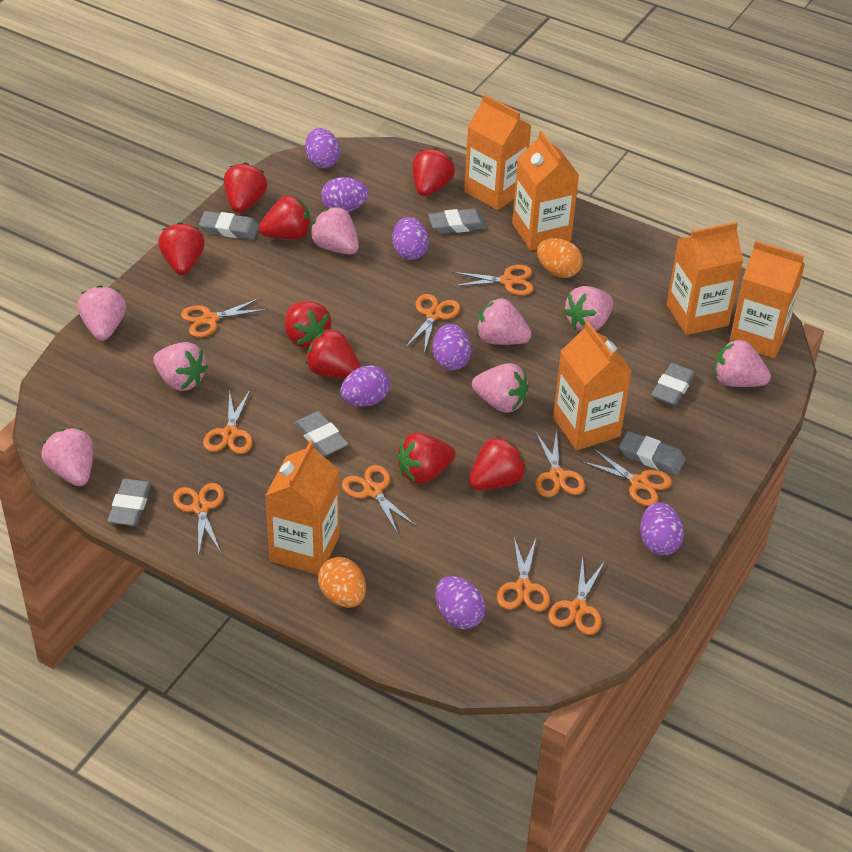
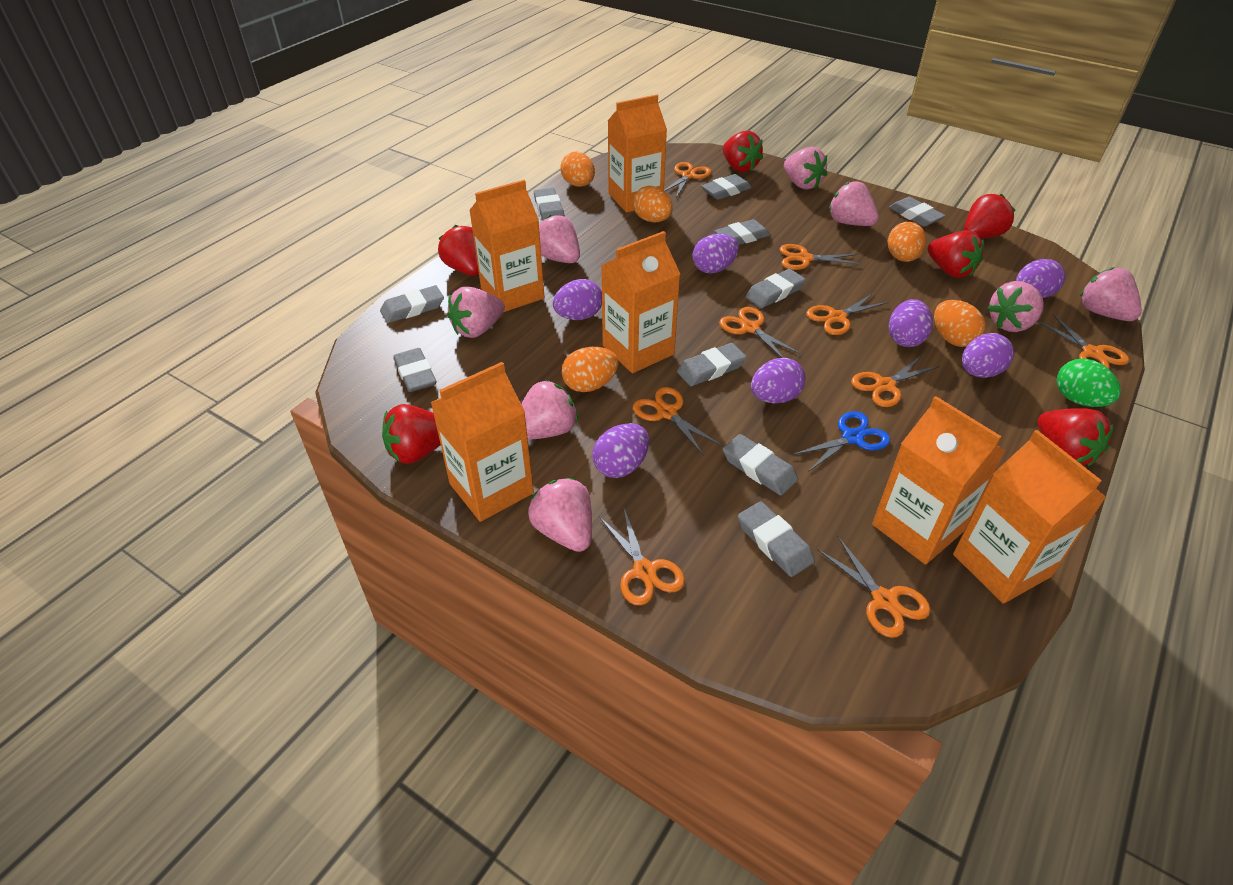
blue scissors: 0 -> 1
green egg: 0 -> 1
grey eraser: 6 -> 10
orange egg: 2 -> 5
orange scissors: 10 -> 9
red strawberry: 8 -> 6

